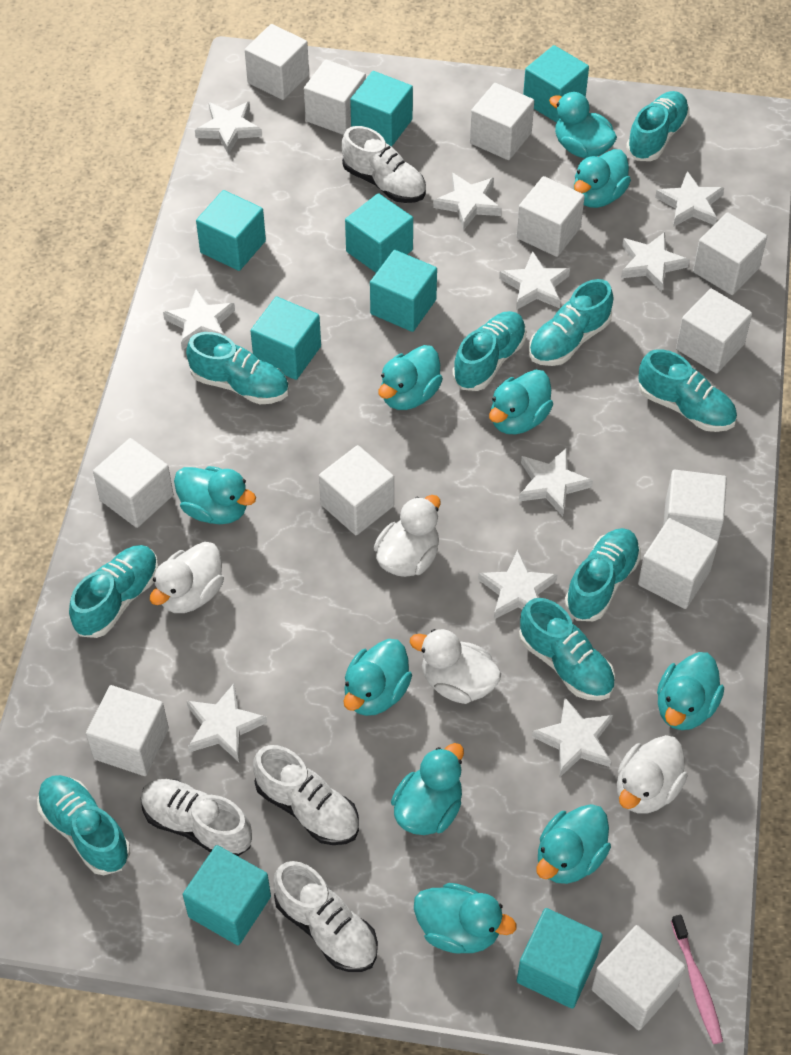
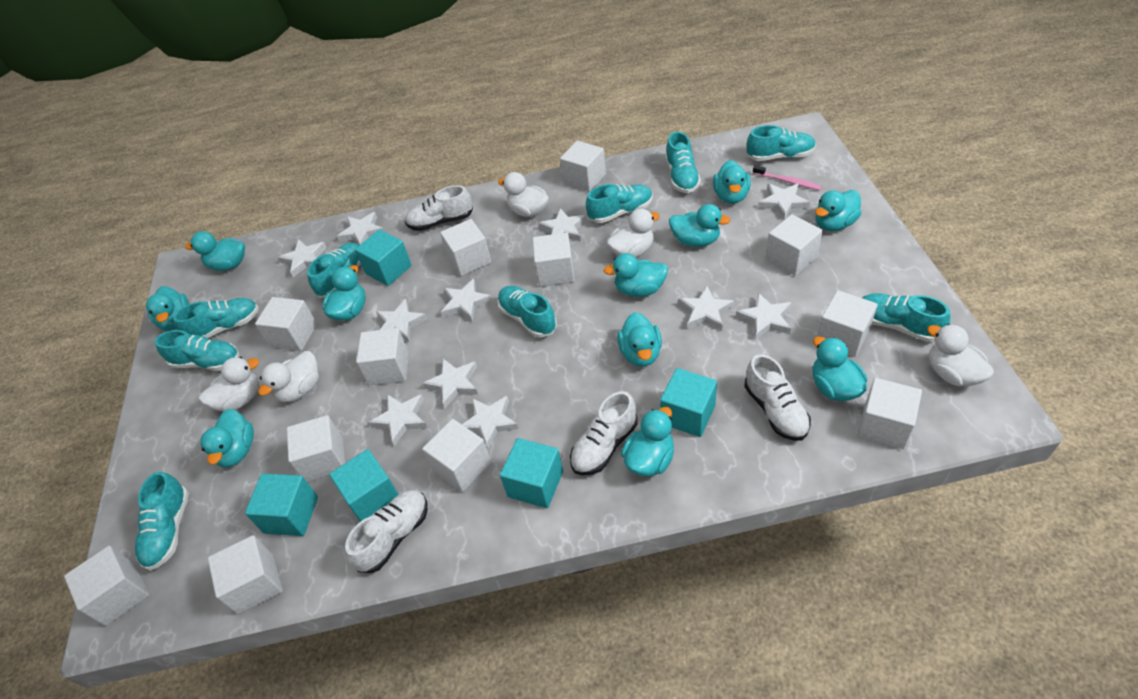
turquoise cube: 8 -> 5
turquoise duck: 10 -> 11
white duck: 4 -> 5
white star: 10 -> 11

